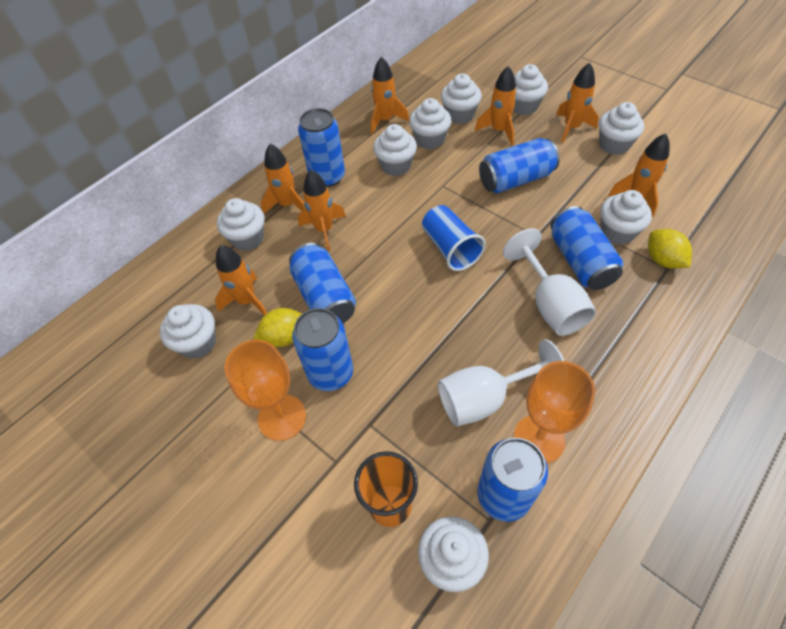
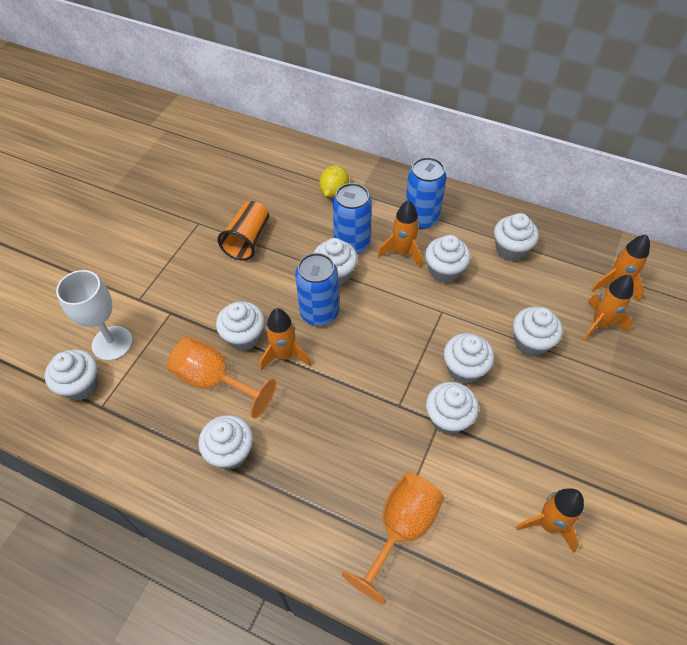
blue can: 6 -> 3
blue cup: 1 -> 0
orange rocket: 7 -> 5
white goblet: 2 -> 1
yellow lemon: 2 -> 1

